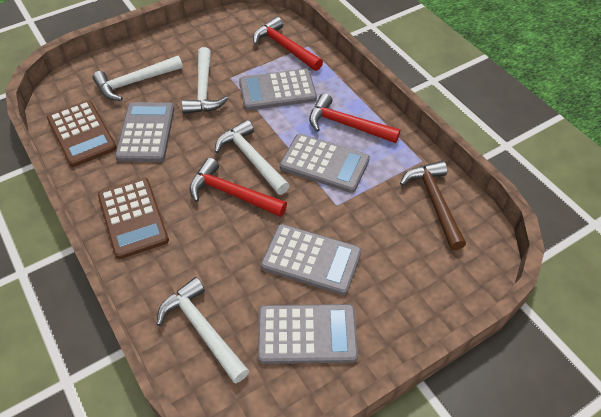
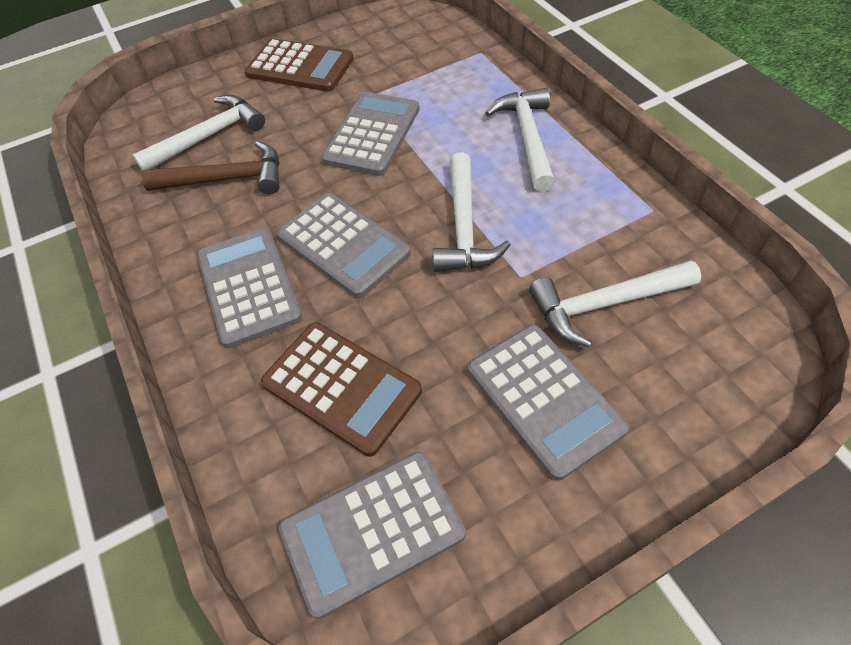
red hammer: 3 -> 0

